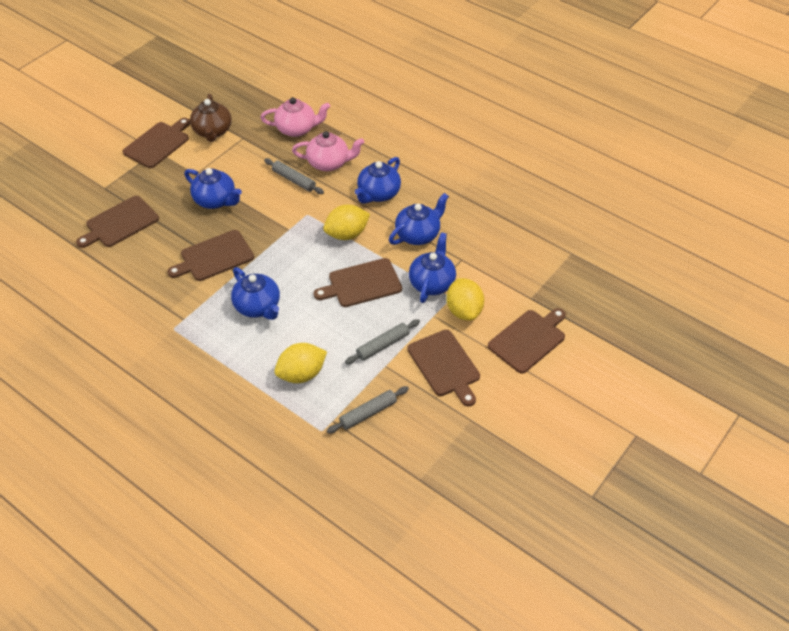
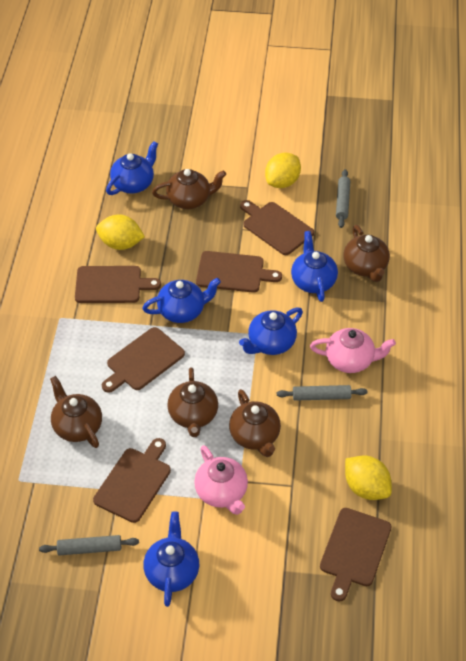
brown teapot: 1 -> 5

